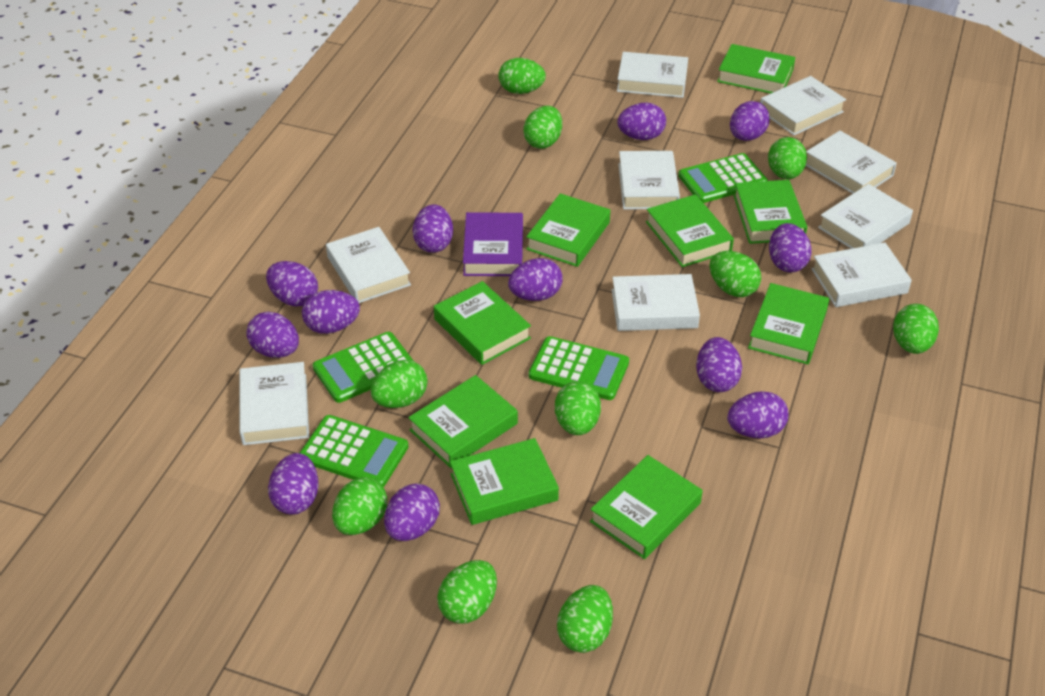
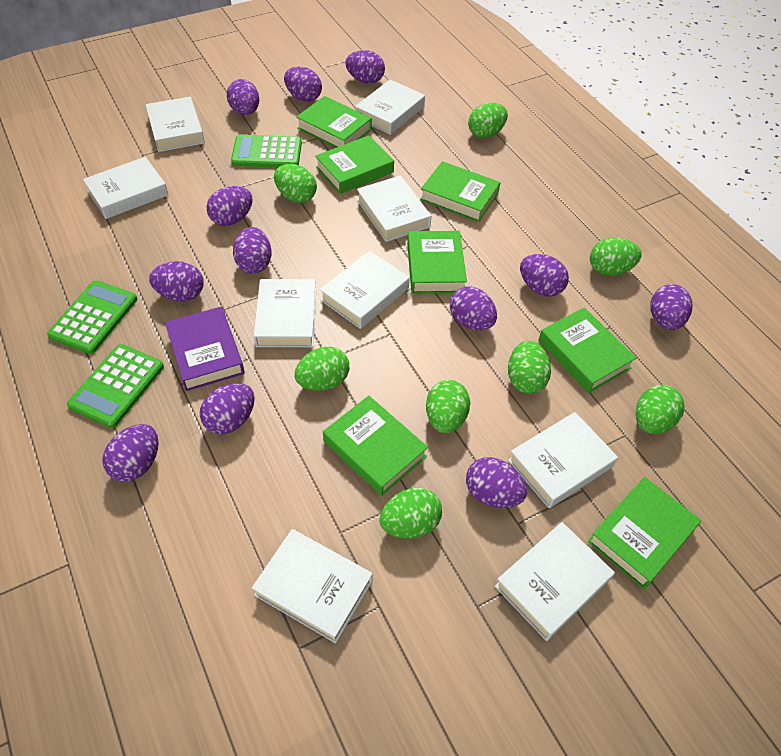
green book: 9 -> 7
green calculator: 4 -> 3
green egg: 10 -> 8

